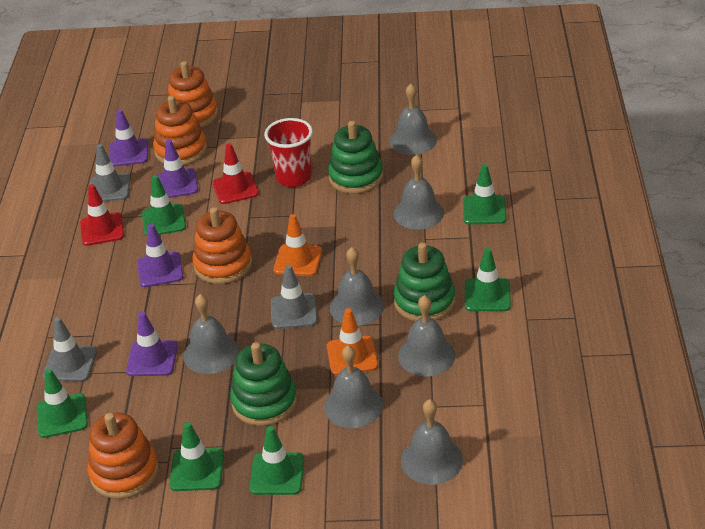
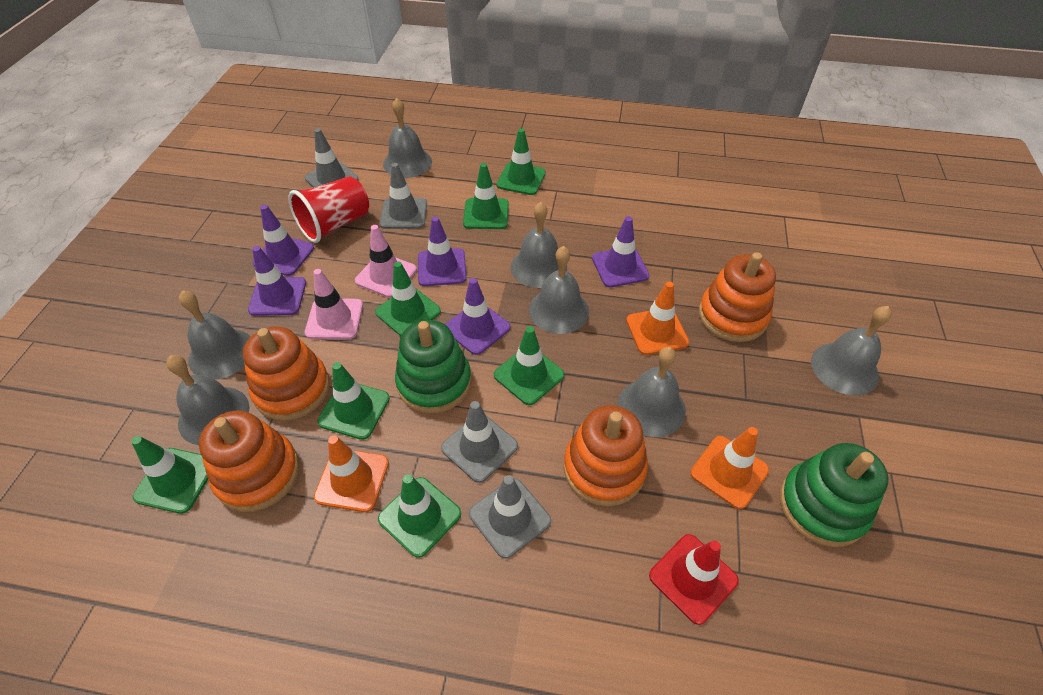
green stacking toy: 3 -> 2
green traffic cone: 6 -> 7
grey traffic cone: 3 -> 4
orange traffic cone: 2 -> 3
pink traffic cone: 0 -> 2
purple traffic cone: 4 -> 5
red traffic cone: 2 -> 1

